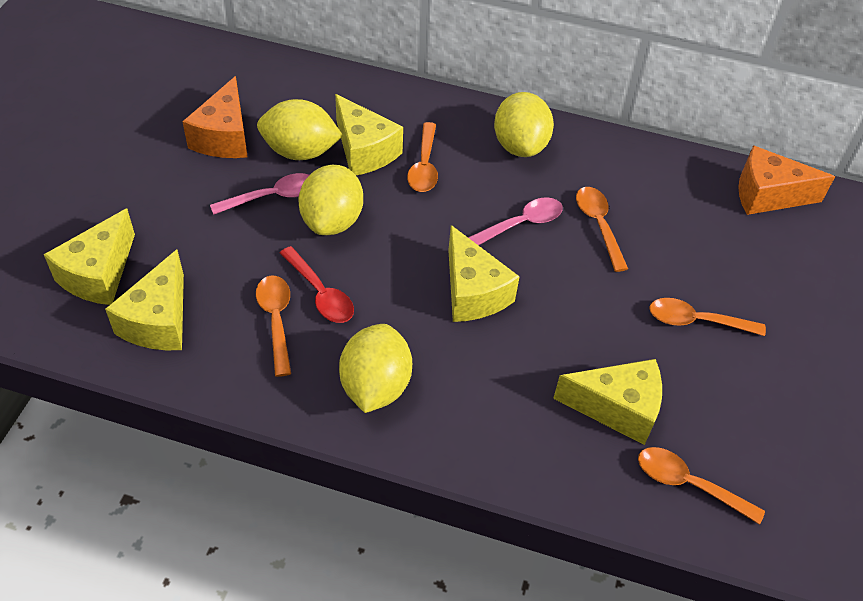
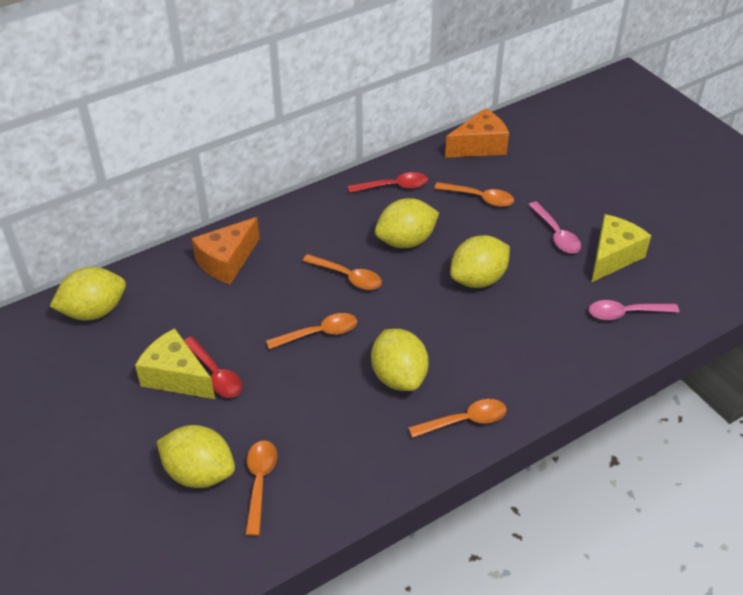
red spoon: 1 -> 2
yellow cheese: 5 -> 2
yellow lemon: 4 -> 5

